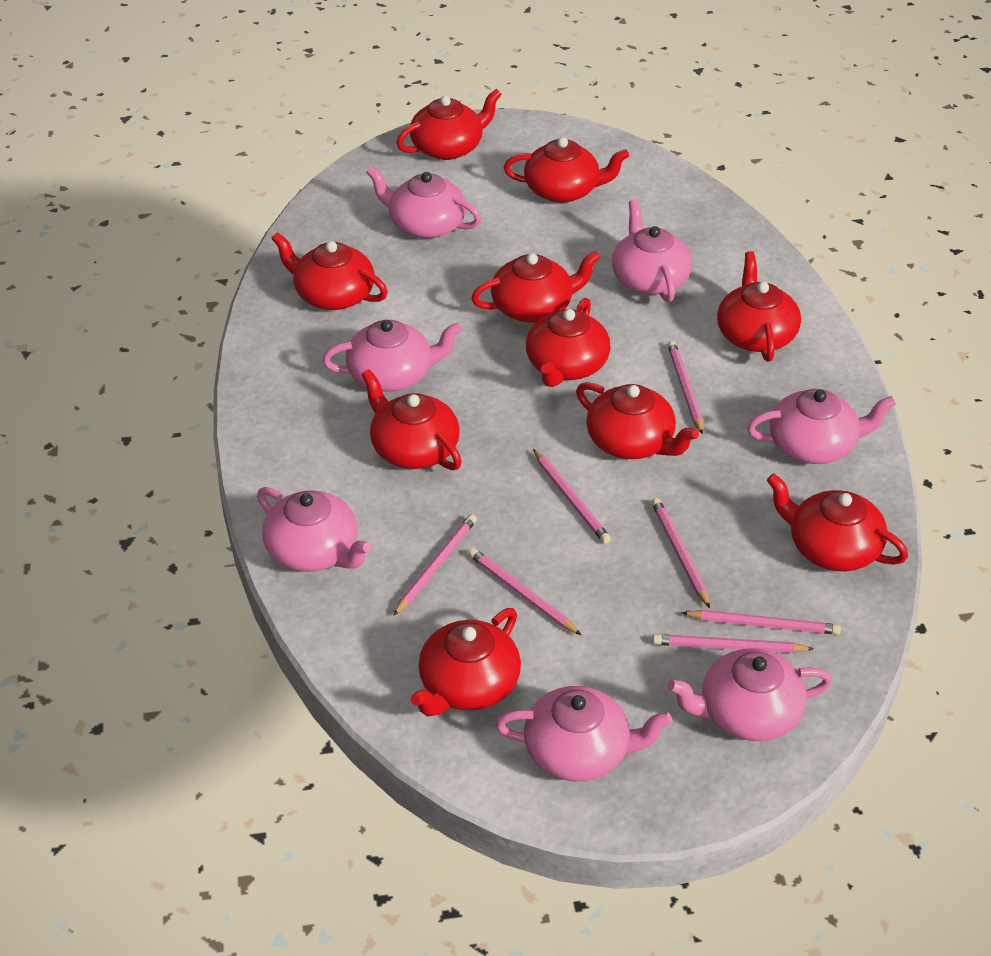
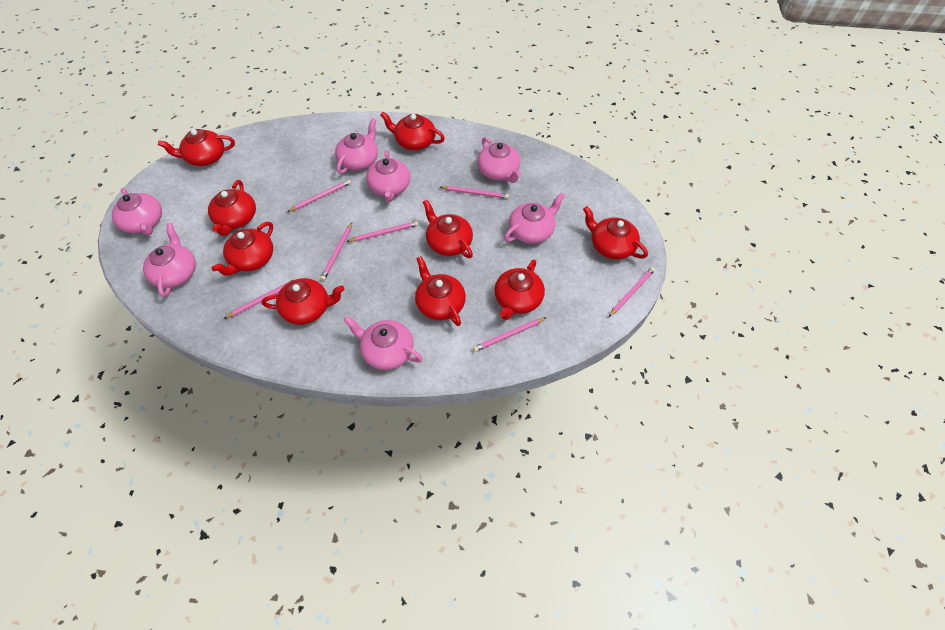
red teapot: 10 -> 9

